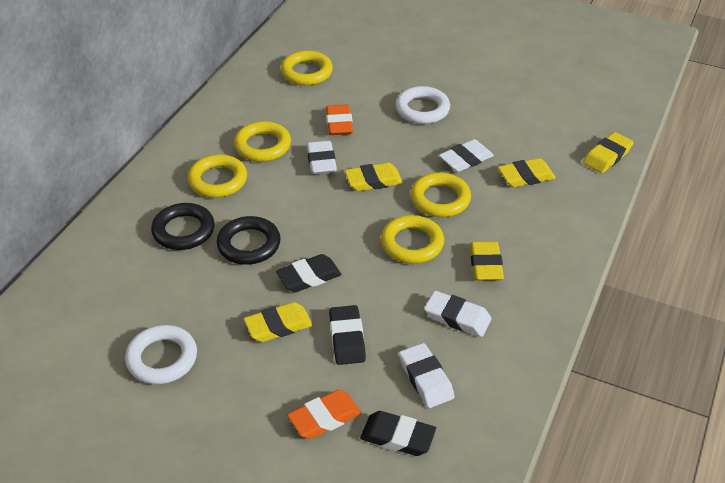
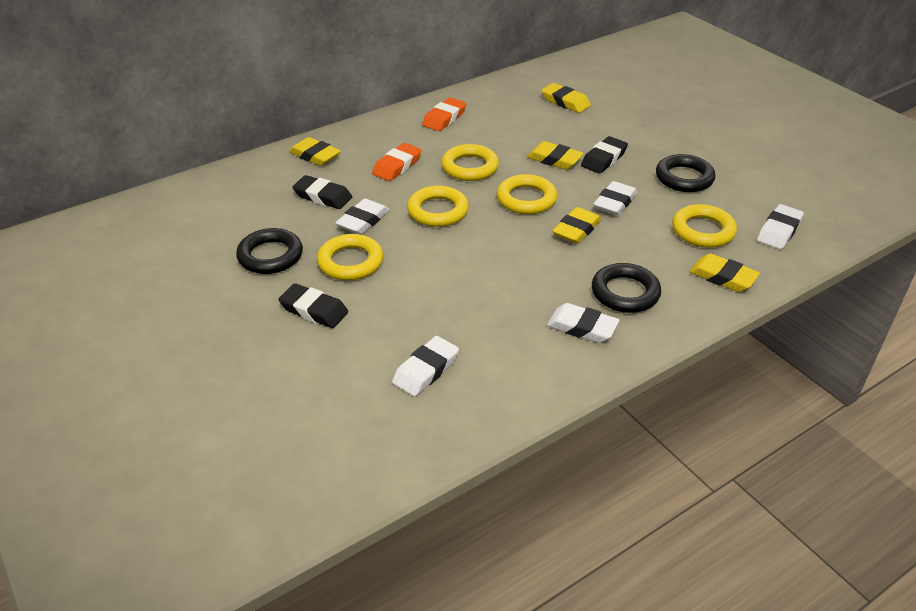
black ring: 2 -> 3
white eraser: 4 -> 5
white ring: 2 -> 0

